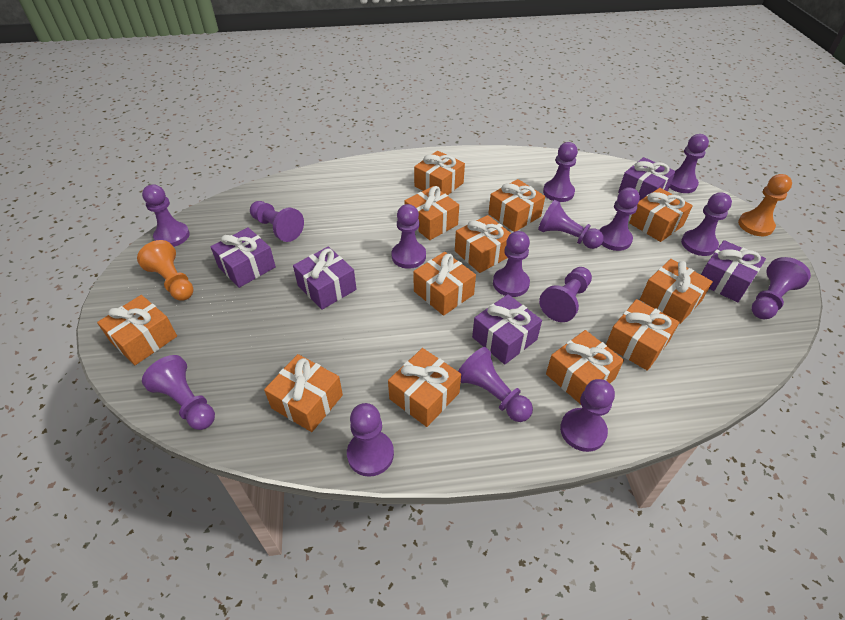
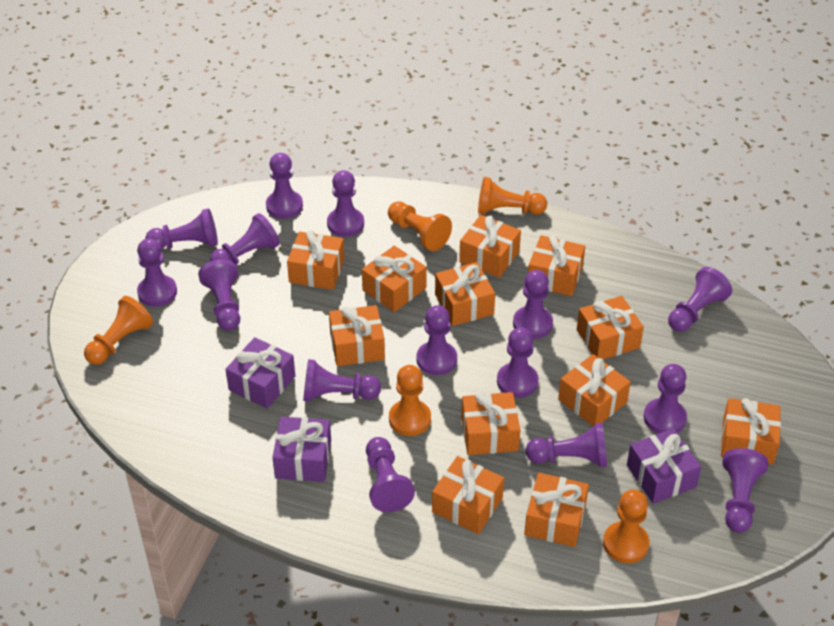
orange pawn: 2 -> 5
purple gift: 5 -> 3

